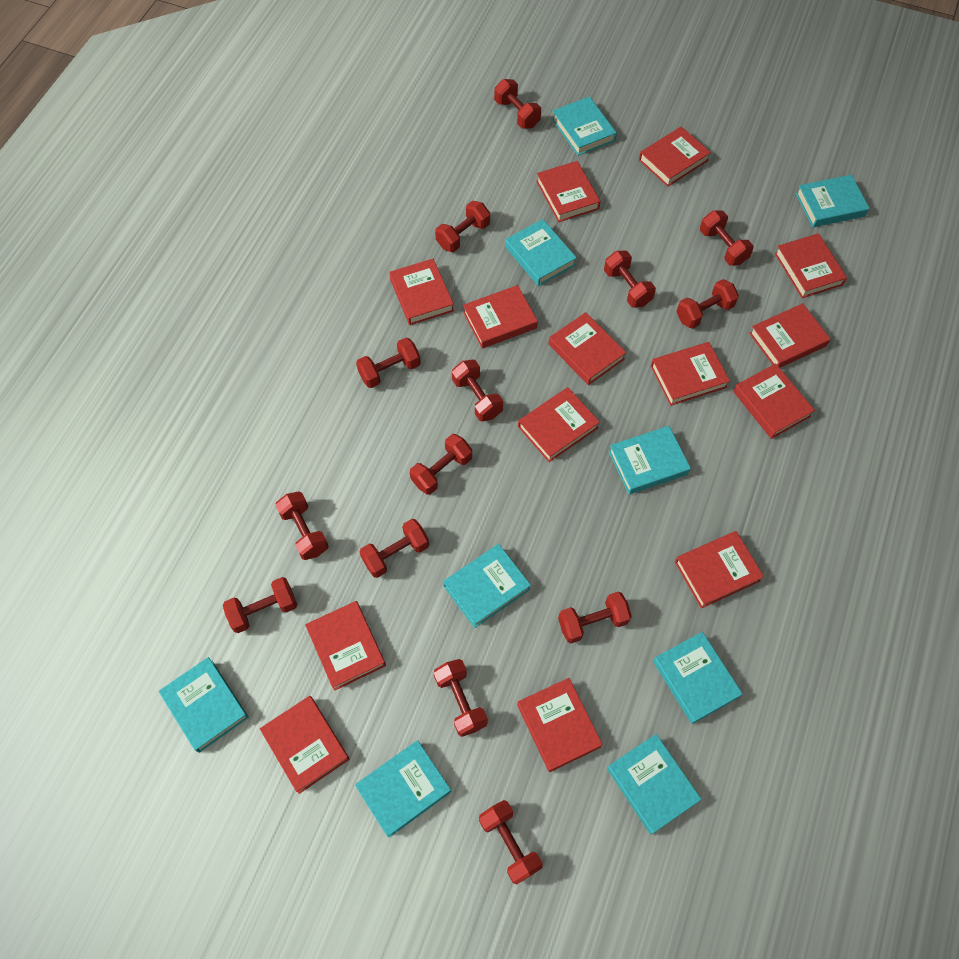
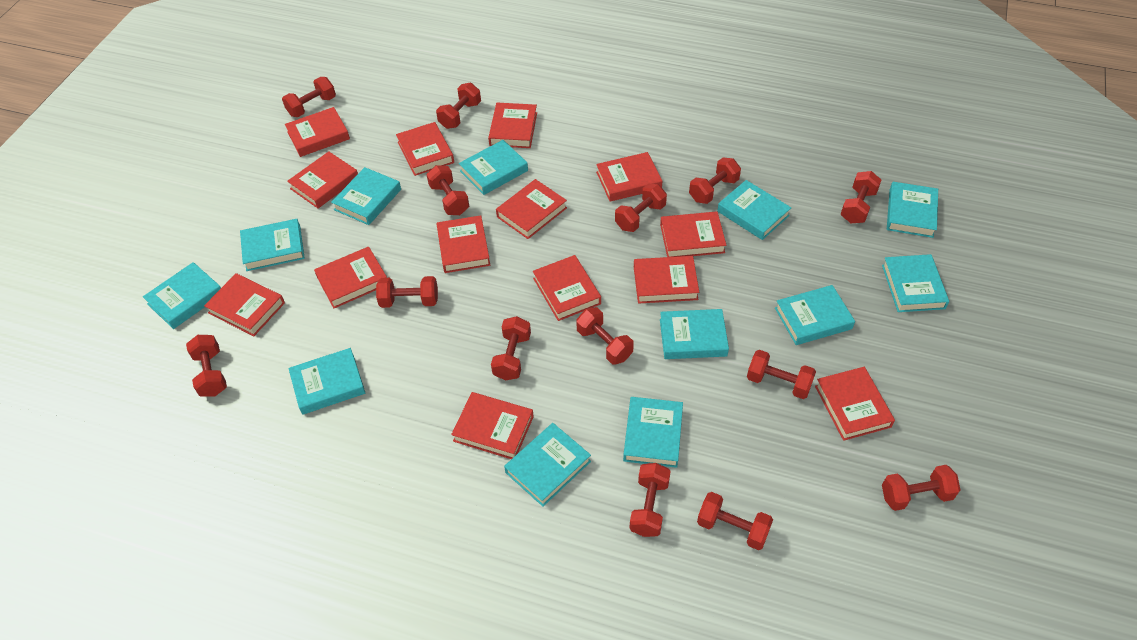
turquoise book: 9 -> 12

